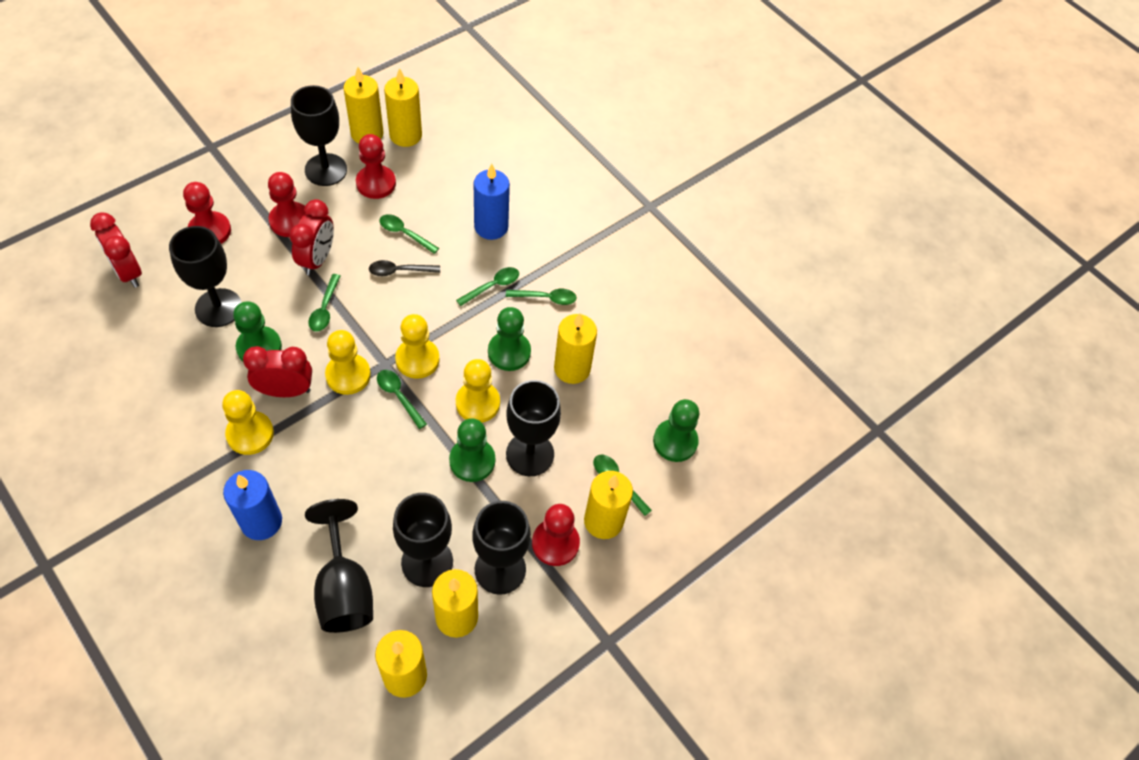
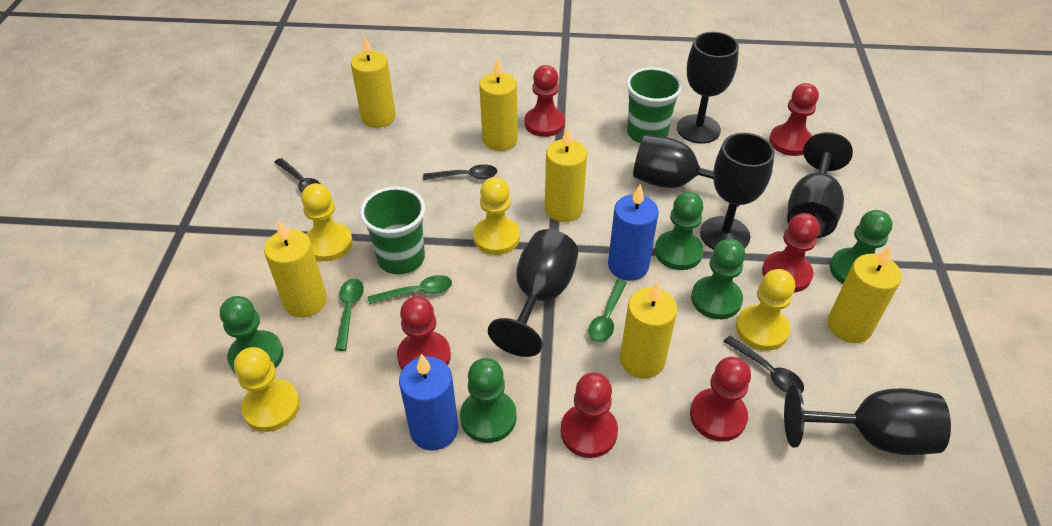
black spoon: 1 -> 3
green cup: 0 -> 2
green pawn: 4 -> 5
green spoon: 6 -> 3
red clock: 3 -> 0
red pawn: 4 -> 6

